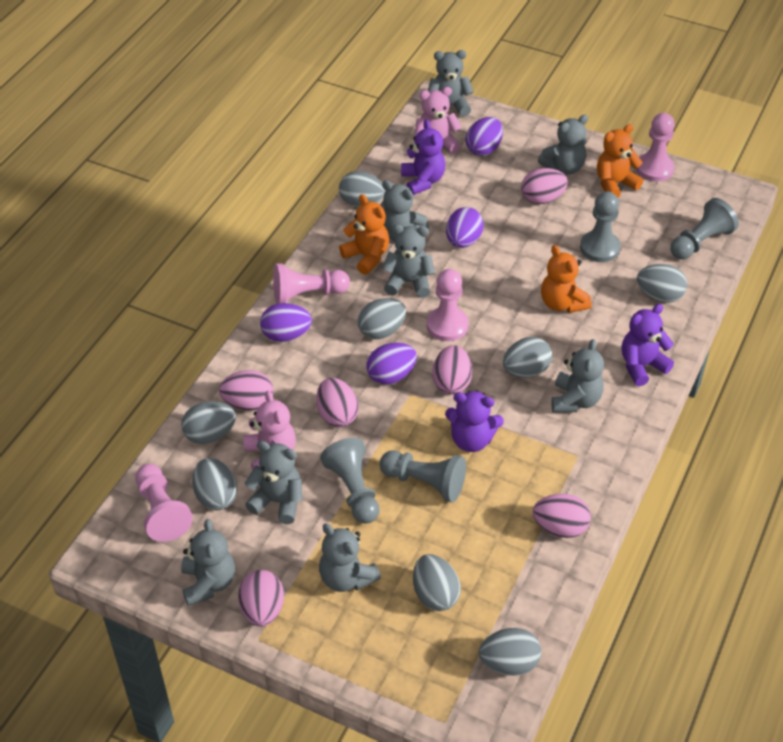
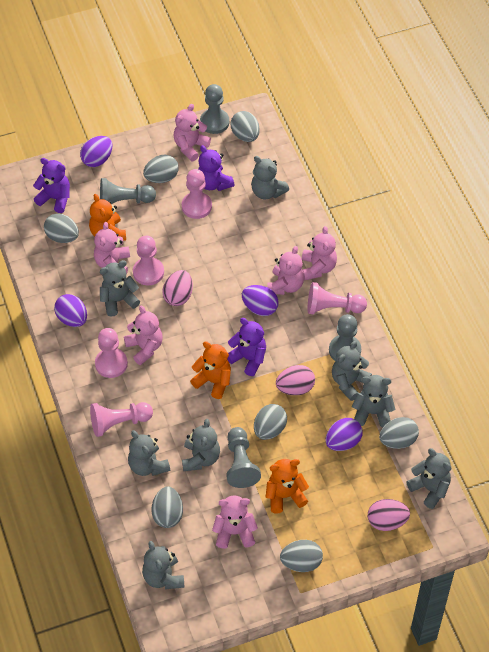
grey egg: 8 -> 7
pink egg: 6 -> 3
pink pawn: 4 -> 5
pink teddy bear: 2 -> 6

